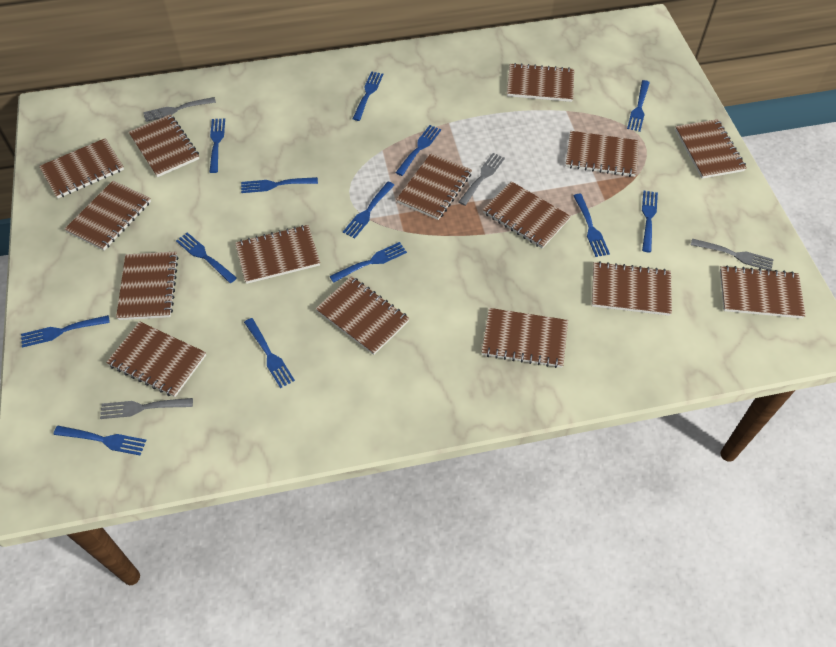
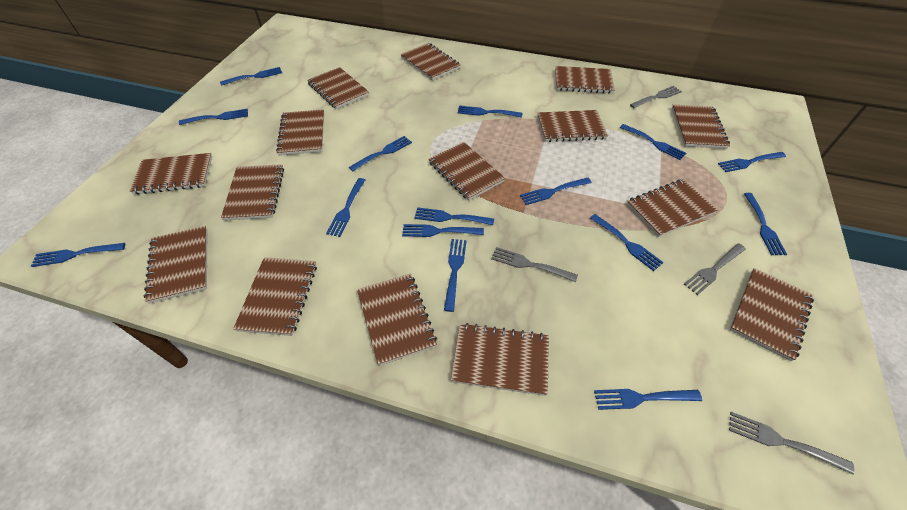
blue fork: 13 -> 15

